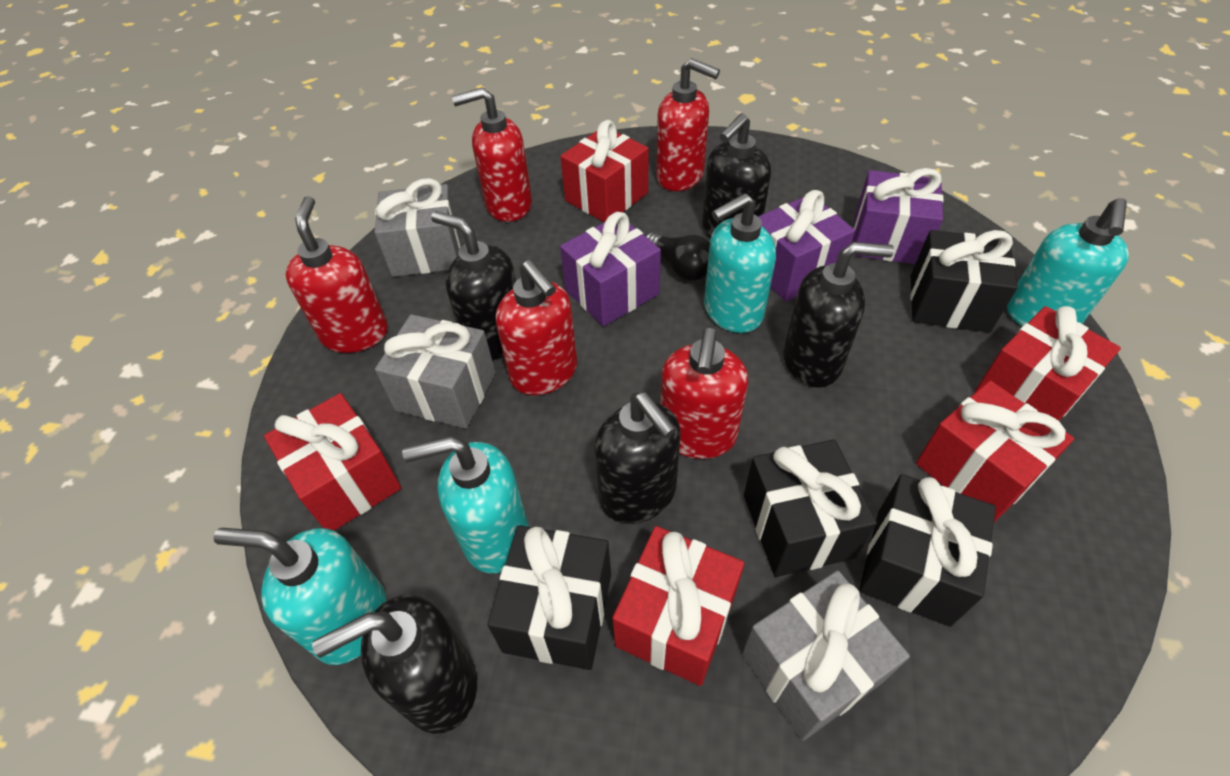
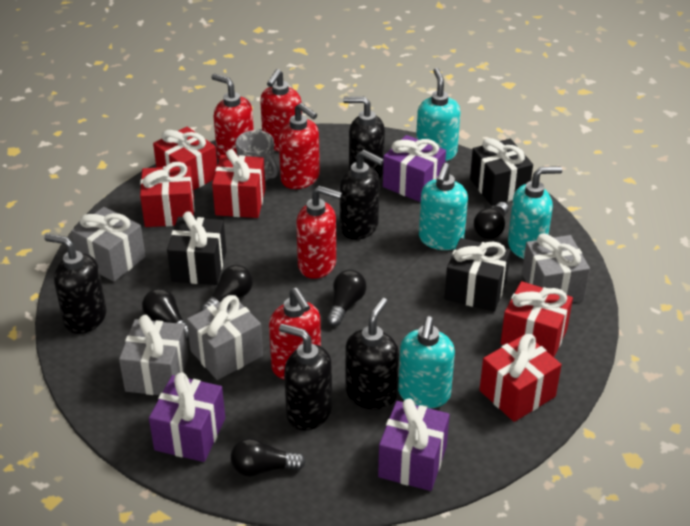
black gift: 4 -> 3
black light bulb: 1 -> 5
grey gift: 3 -> 4
grey mug: 0 -> 1

